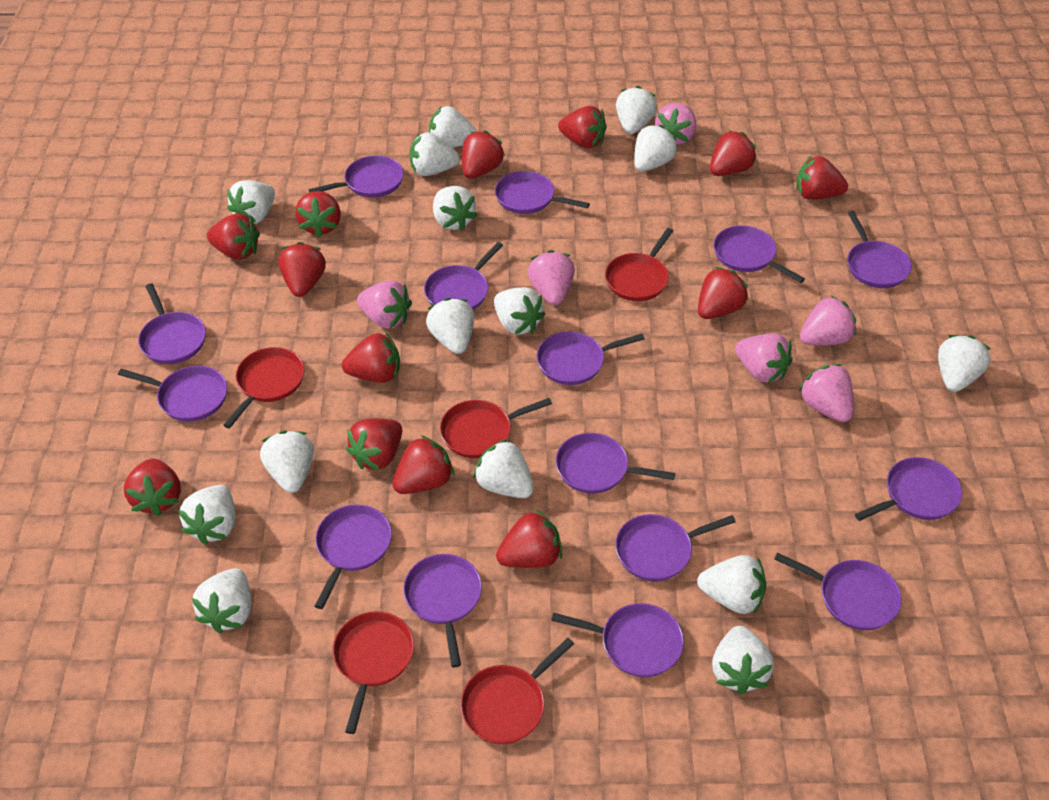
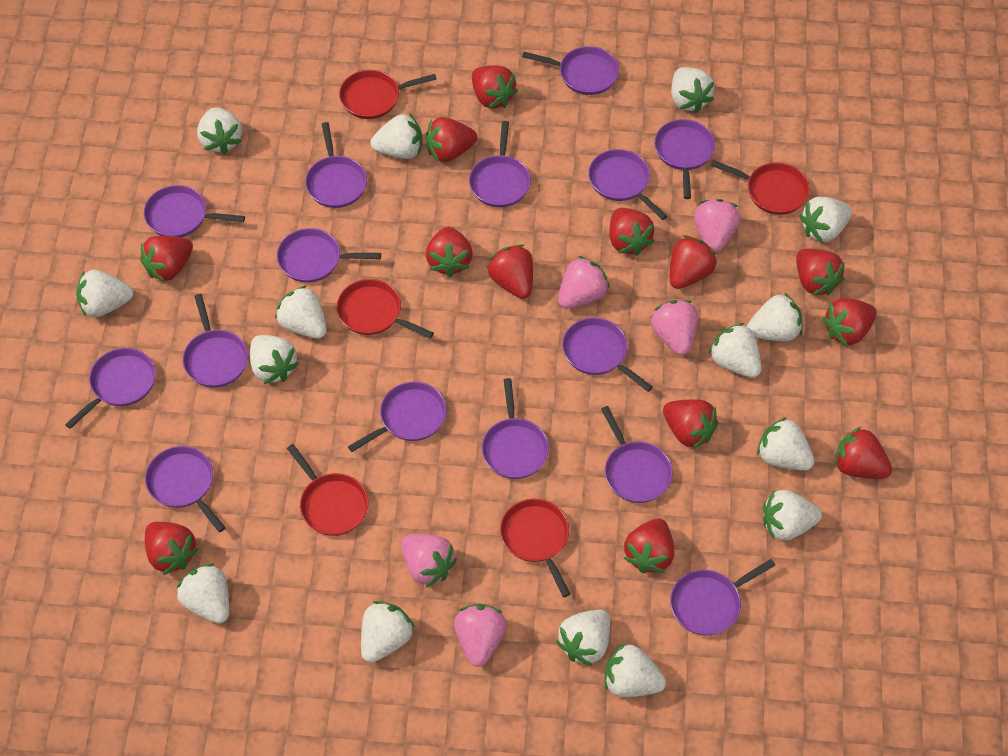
pink strawberry: 6 -> 5

